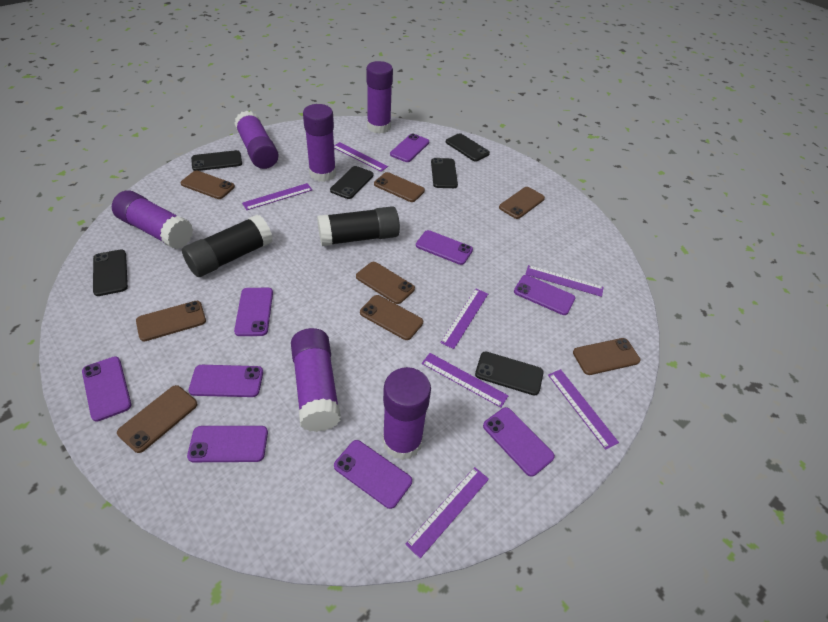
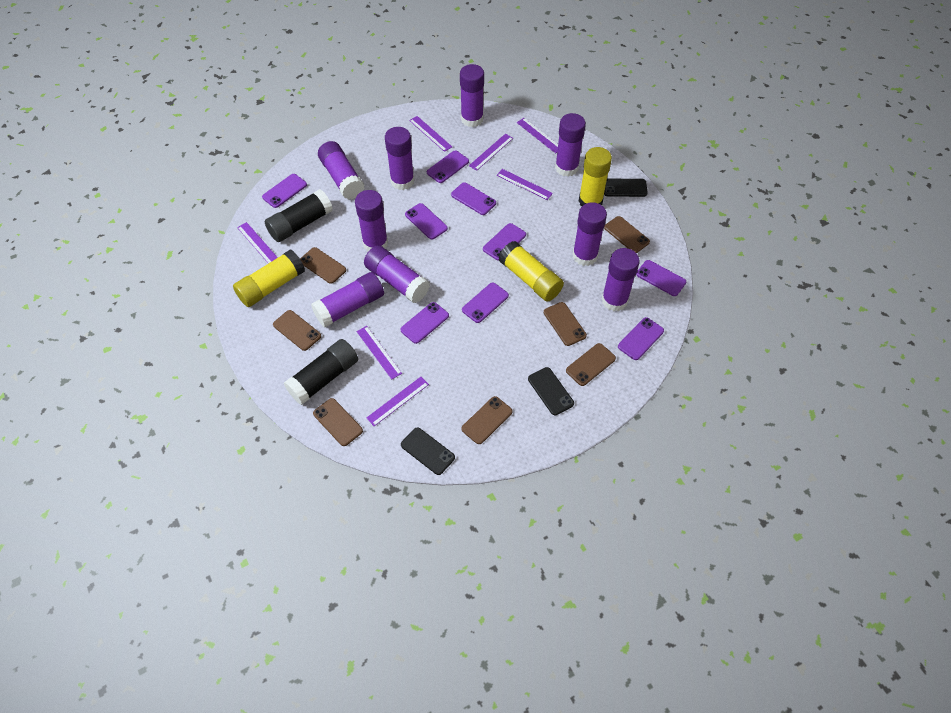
black phone: 6 -> 3
brown phone: 8 -> 7
purple glue stick: 6 -> 9
yellow glue stick: 0 -> 3

